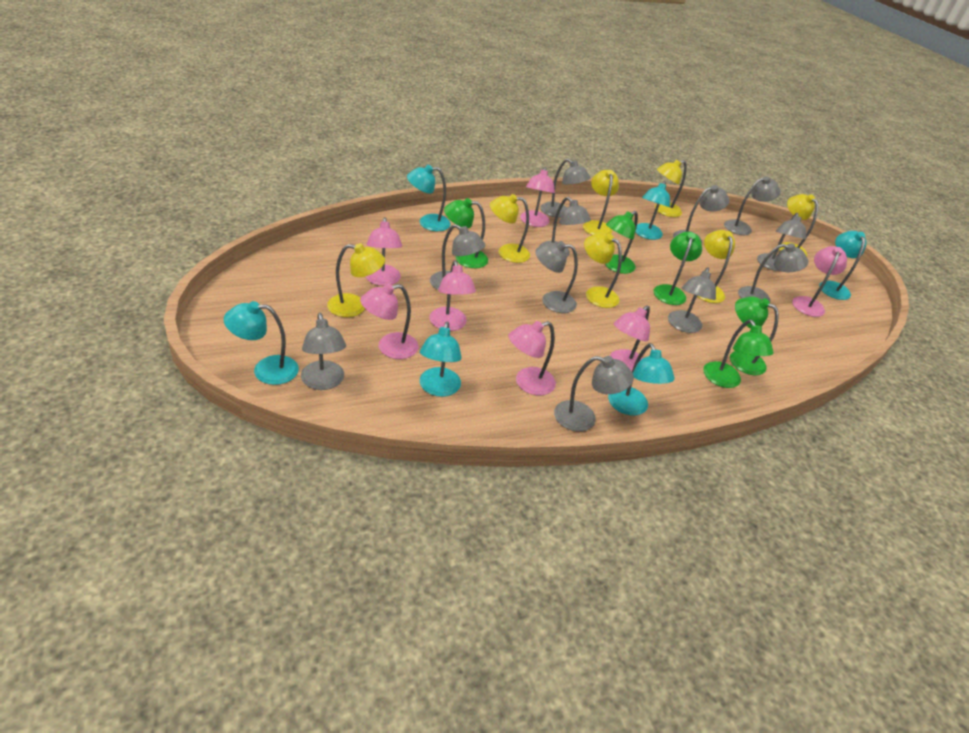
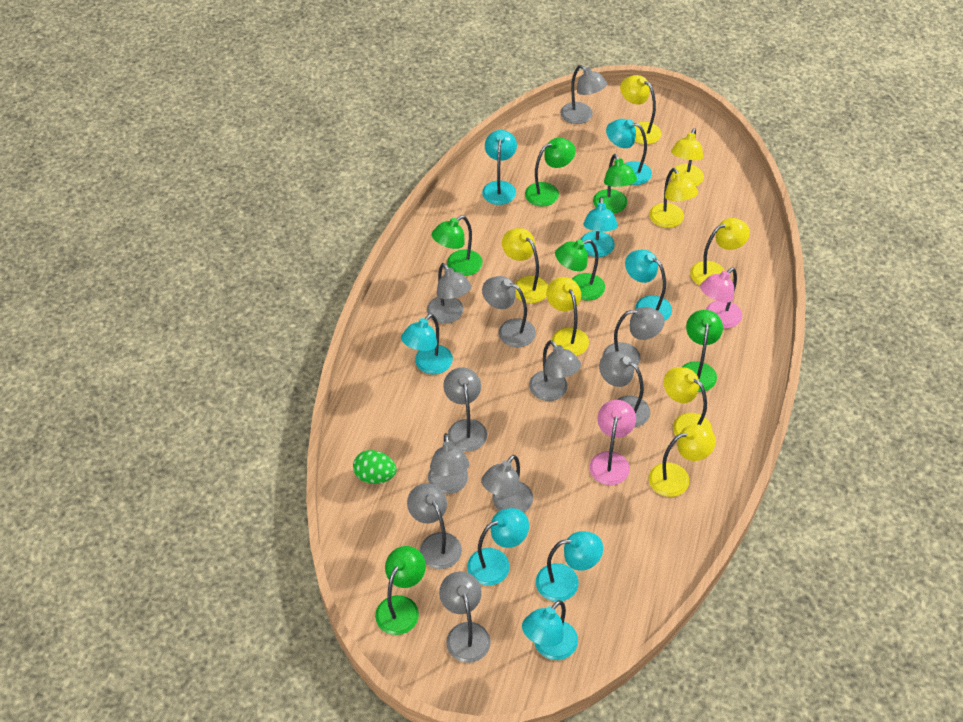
green egg: 0 -> 1
green lamp: 5 -> 6
pink lamp: 7 -> 2
turquoise lamp: 6 -> 8
yellow lamp: 7 -> 8

